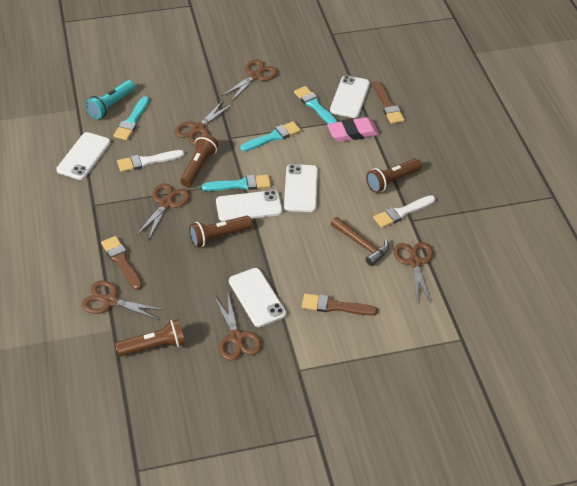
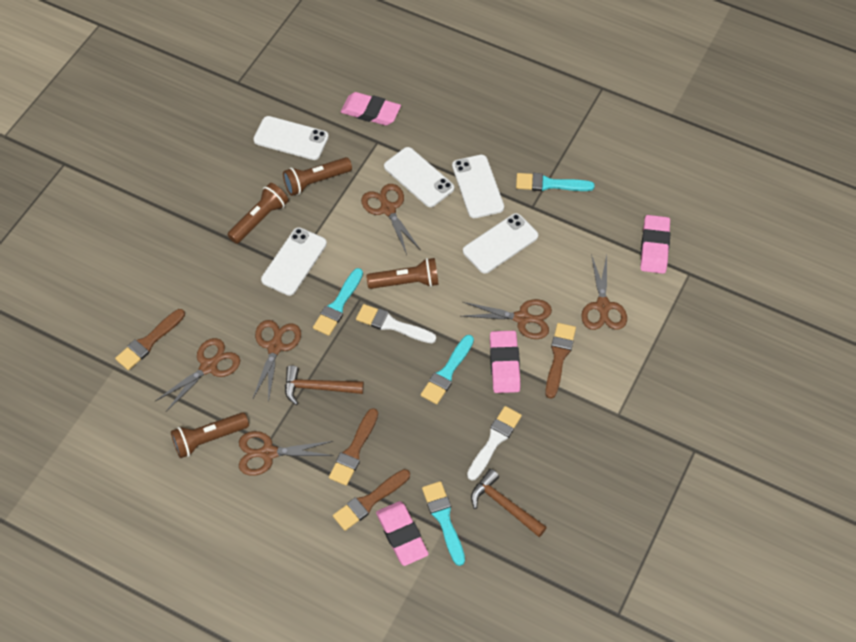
brown brush: 3 -> 4
brown hammer: 1 -> 2
pink eraser: 1 -> 4
turquoise flashlight: 1 -> 0

